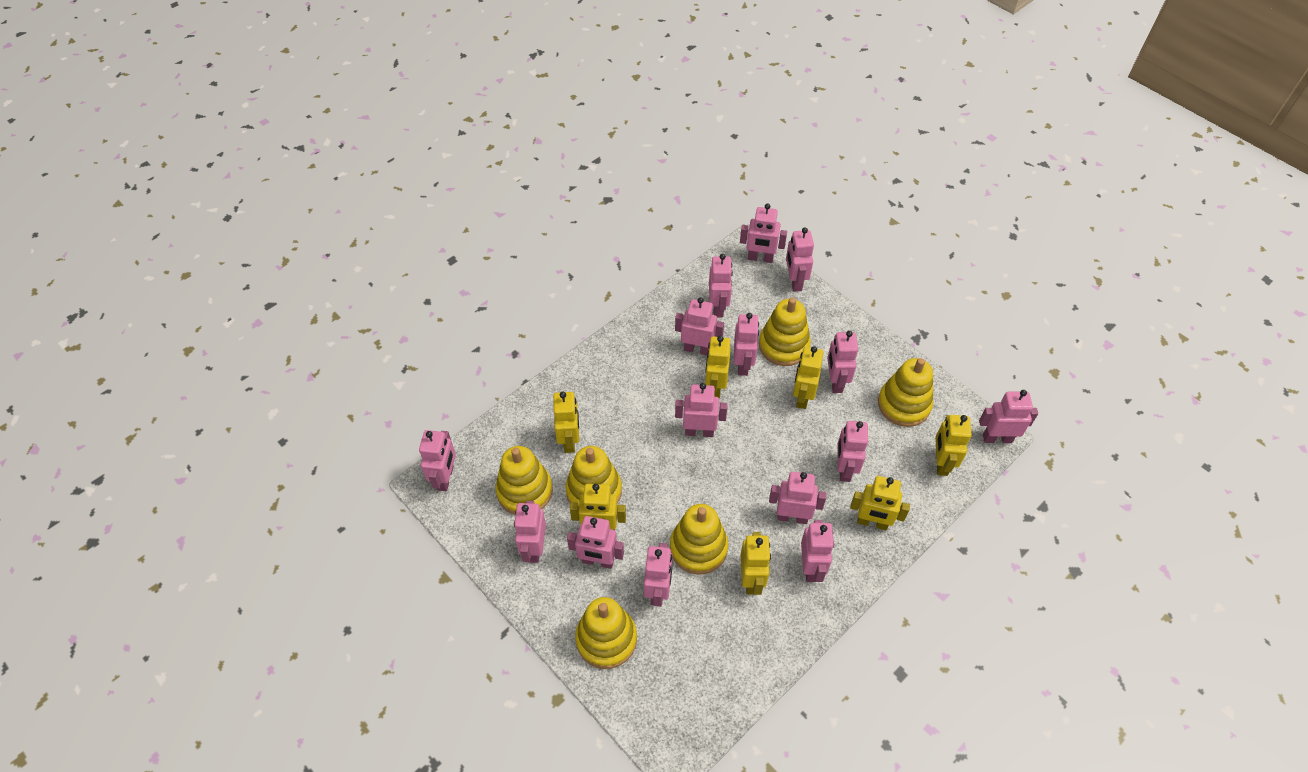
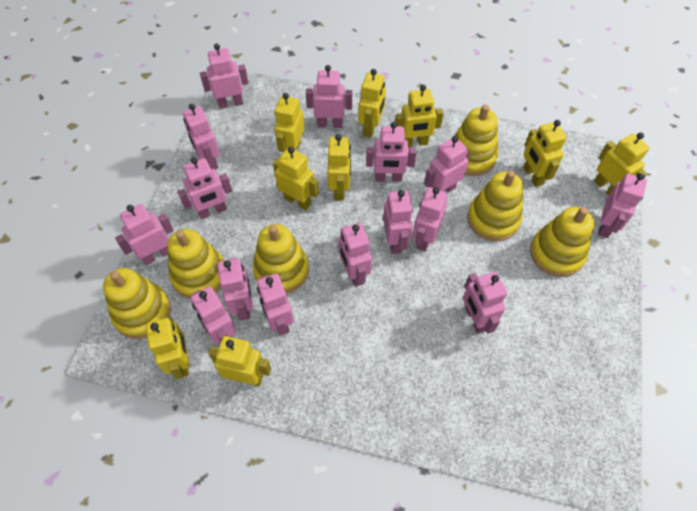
yellow robot: 7 -> 9

